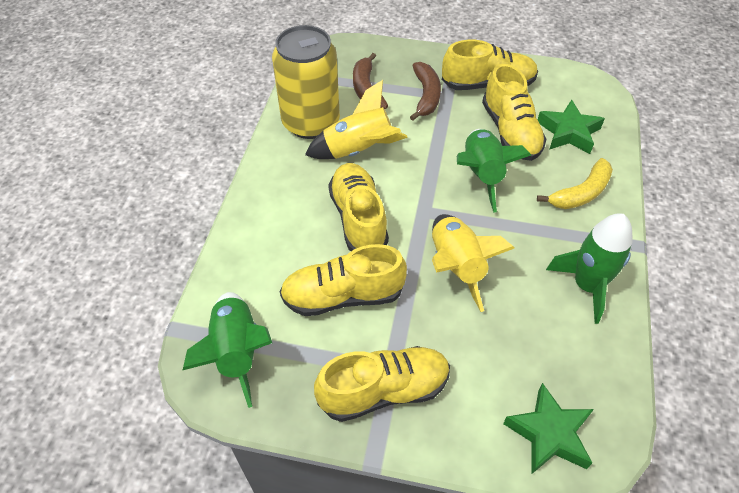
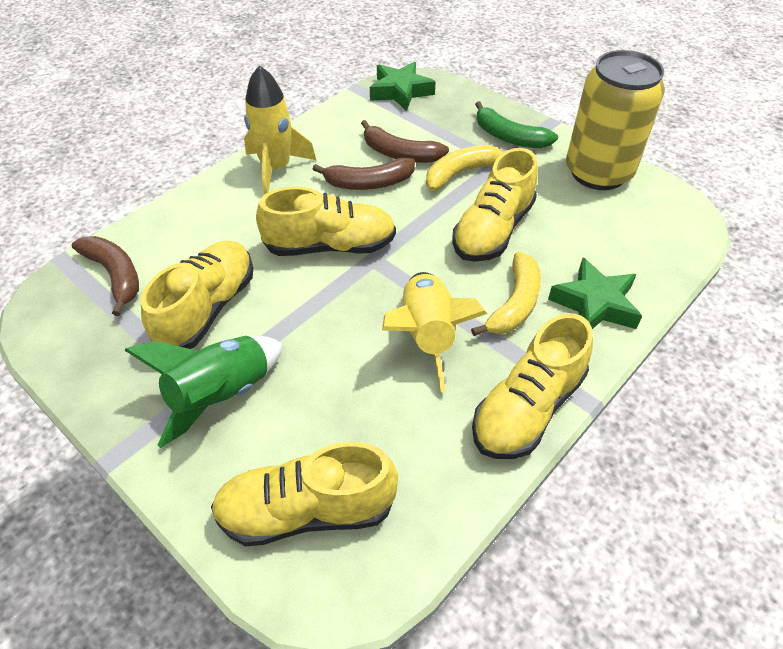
brown banana: 2 -> 3
green banana: 0 -> 1
green rocket: 3 -> 1
yellow banana: 1 -> 2

